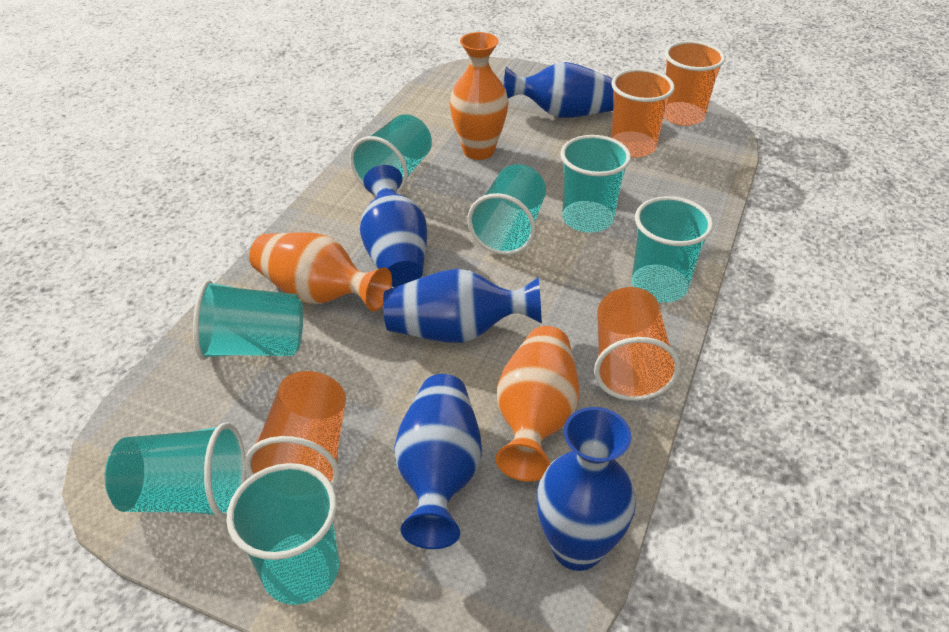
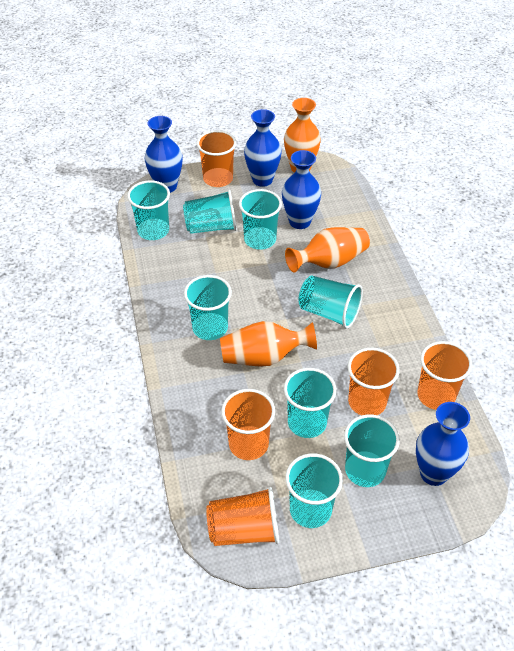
blue vase: 5 -> 4
orange cup: 4 -> 5
turquoise cup: 7 -> 8

